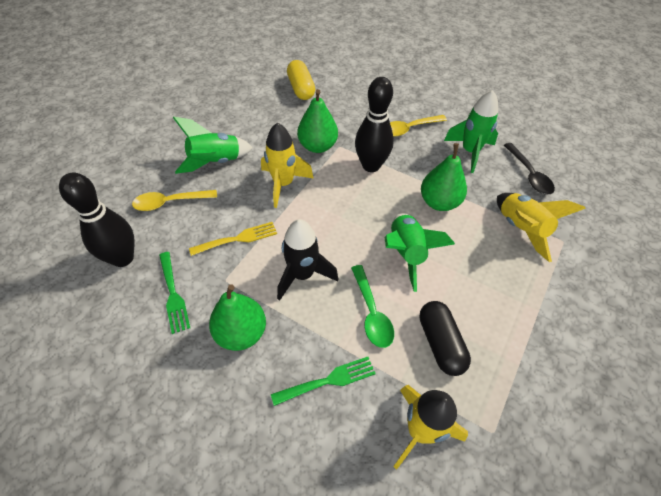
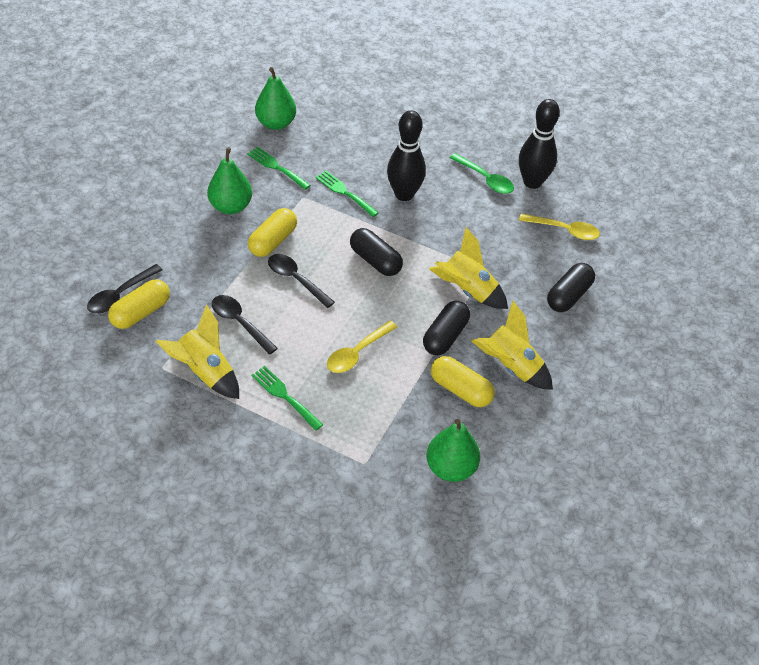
black capsule: 1 -> 3
black rocket: 1 -> 0
black spoon: 1 -> 3
green fork: 2 -> 3
green rocket: 3 -> 0
yellow capsule: 1 -> 3
yellow fork: 1 -> 0

